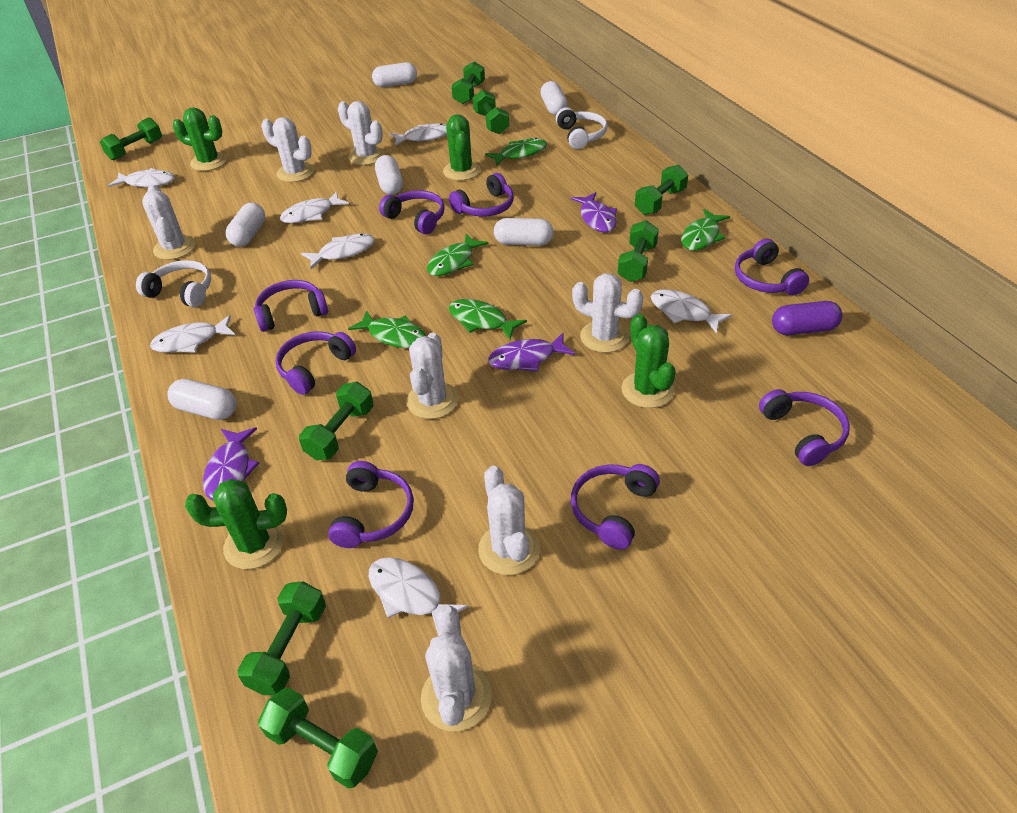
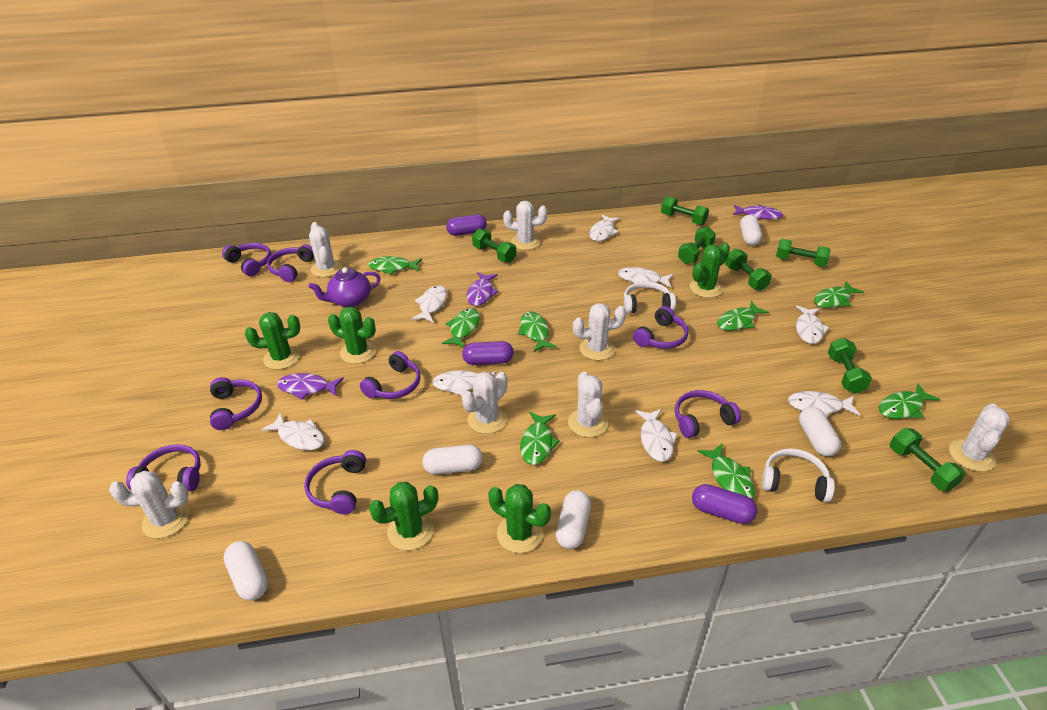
green cactus: 4 -> 5
green dumbbell: 8 -> 7
green fish: 5 -> 8
purple capsule: 1 -> 3
purple teapot: 0 -> 1
white capsule: 6 -> 5
white fish: 7 -> 8

